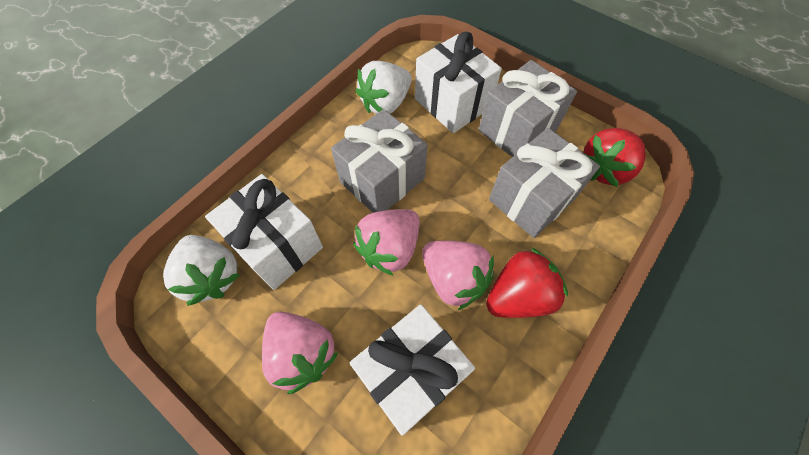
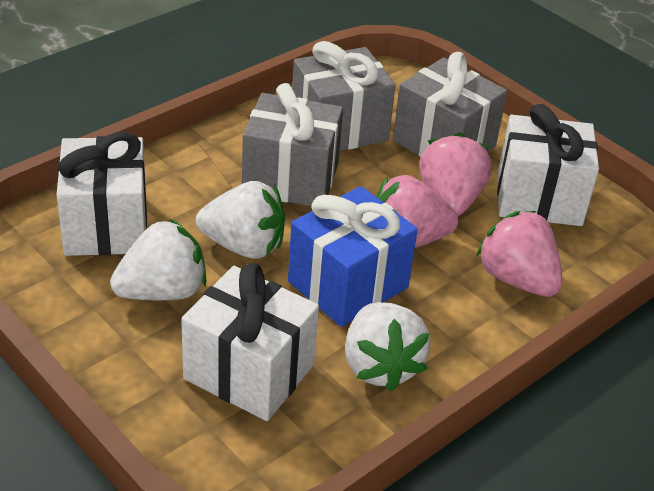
blue gift: 0 -> 1
red strawberry: 2 -> 0
white strawberry: 2 -> 3

